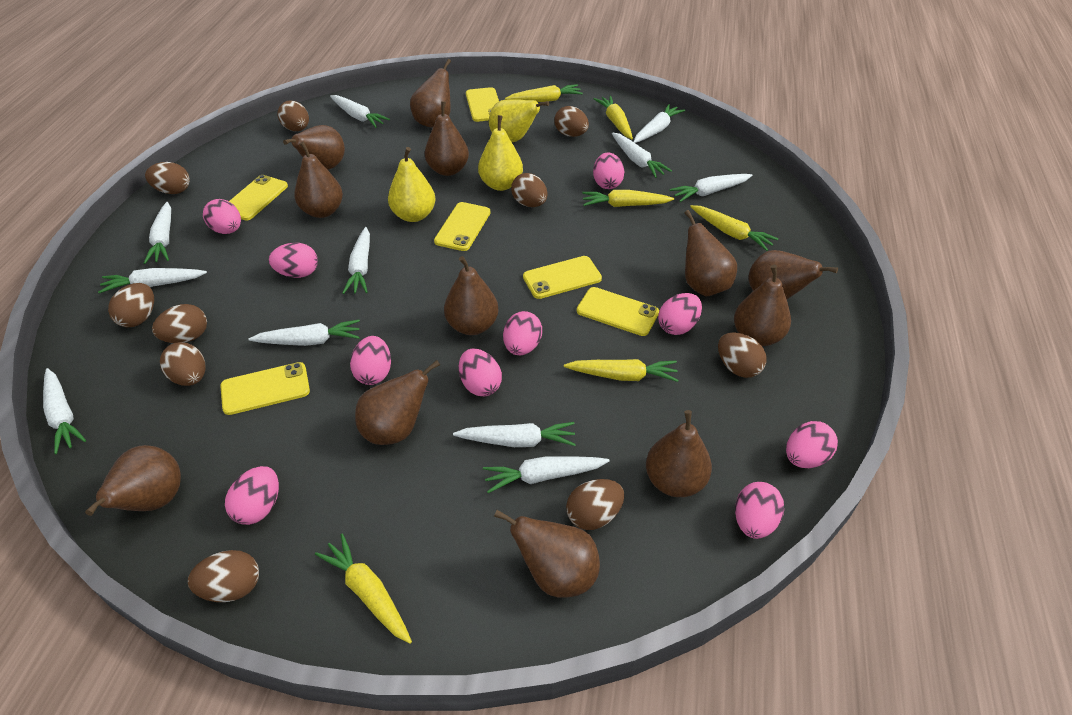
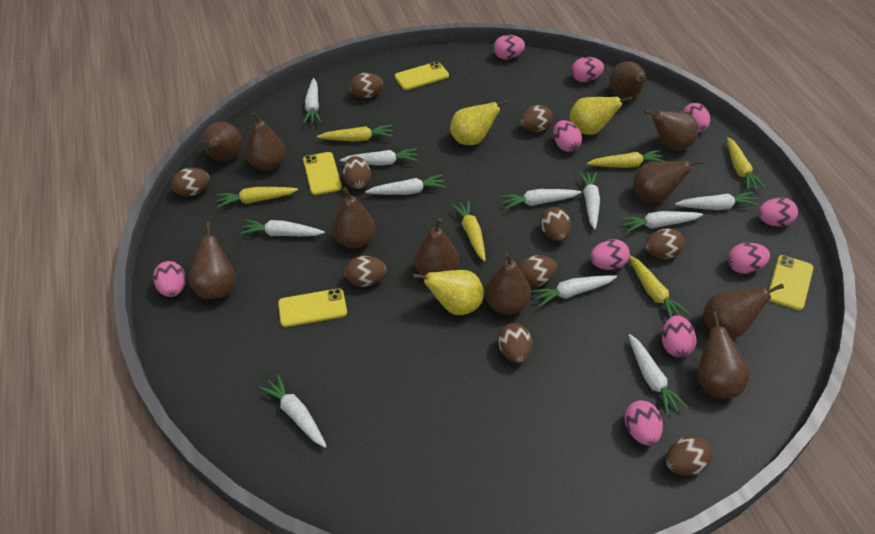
brown pear: 12 -> 11
yellow phone: 6 -> 4

